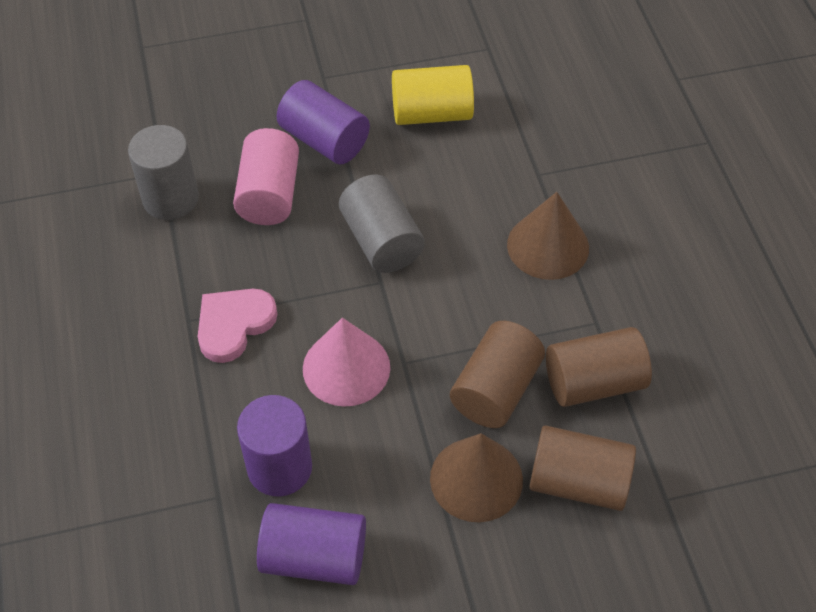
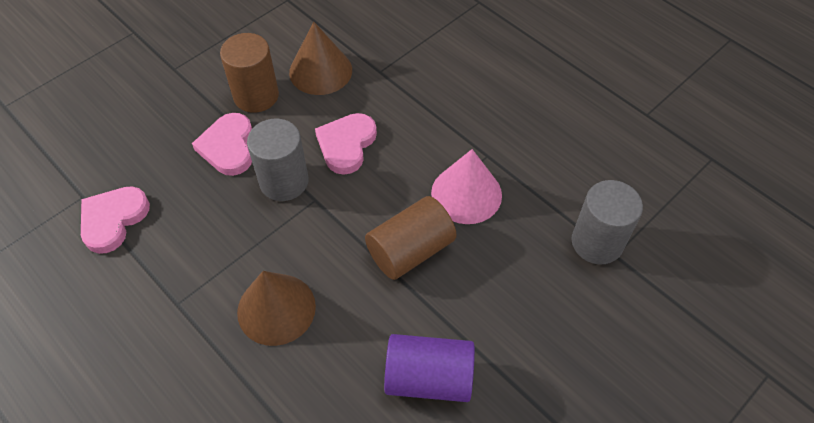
brown cylinder: 3 -> 2
pink cylinder: 1 -> 0
pink heart: 1 -> 3
purple cylinder: 3 -> 1
yellow cylinder: 1 -> 0

